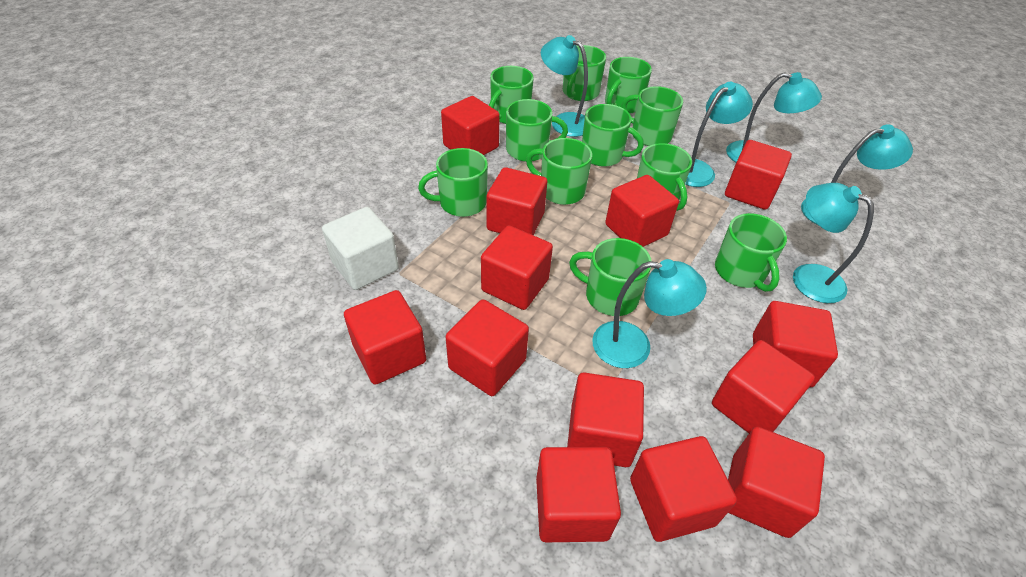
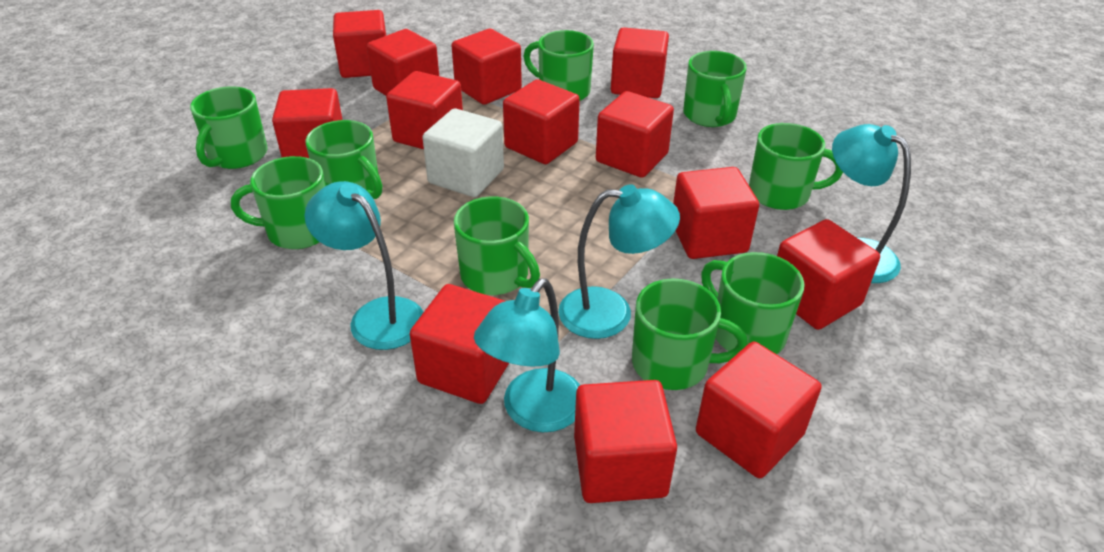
green mug: 11 -> 9
turquoise lamp: 6 -> 4

